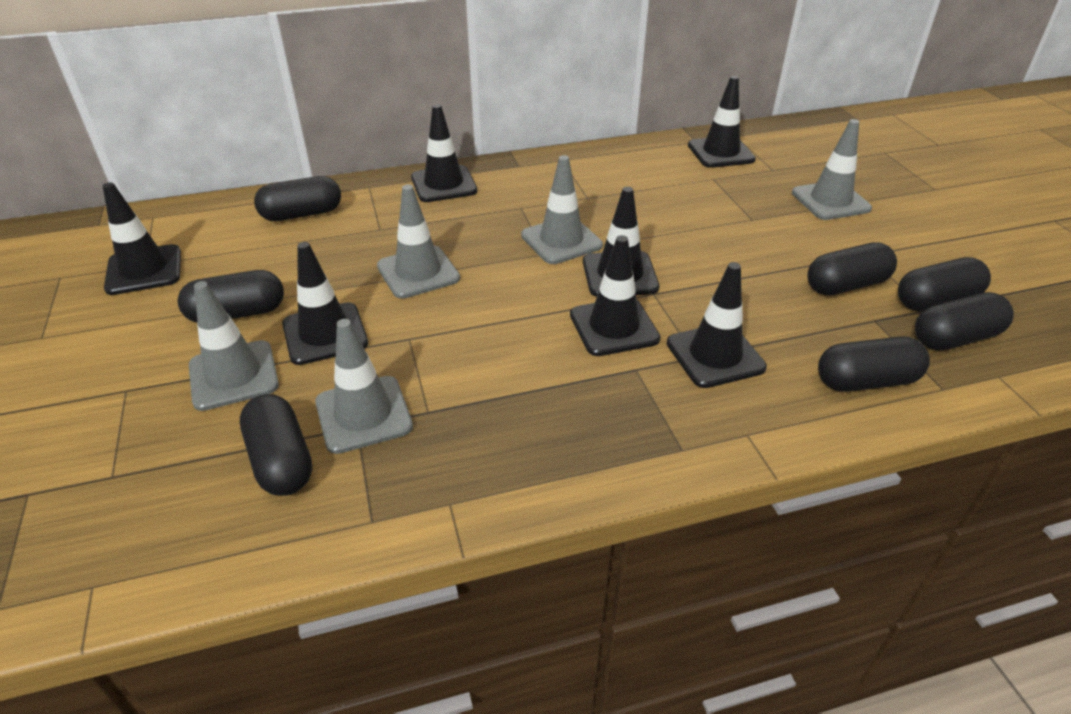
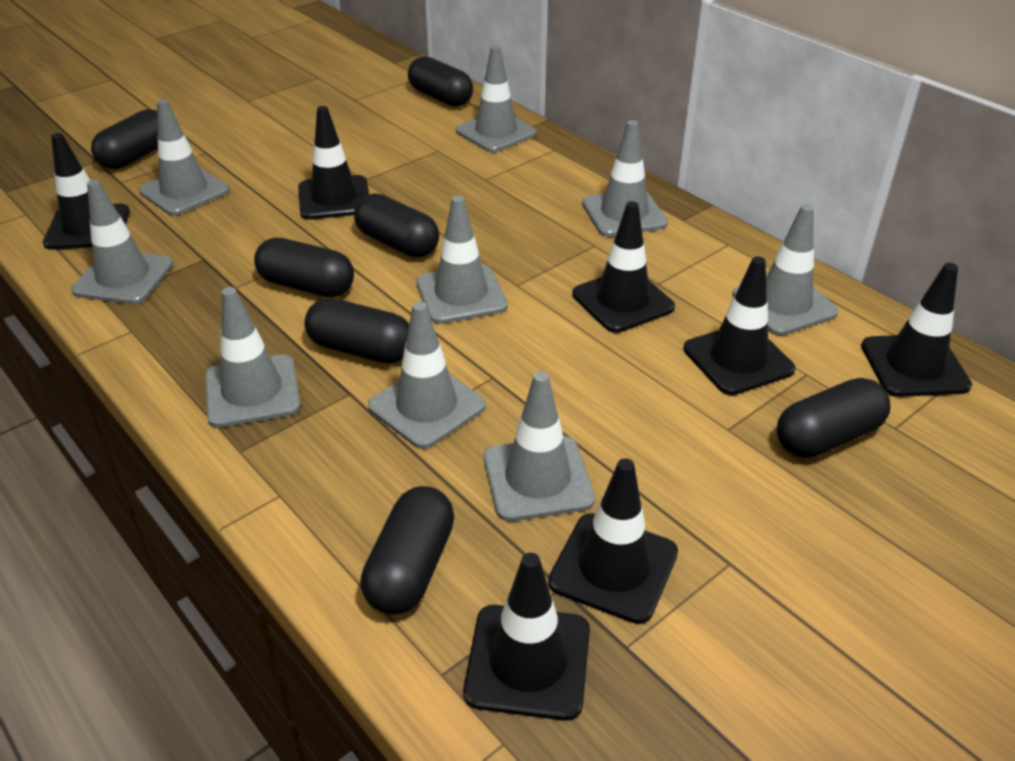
grey traffic cone: 5 -> 9

